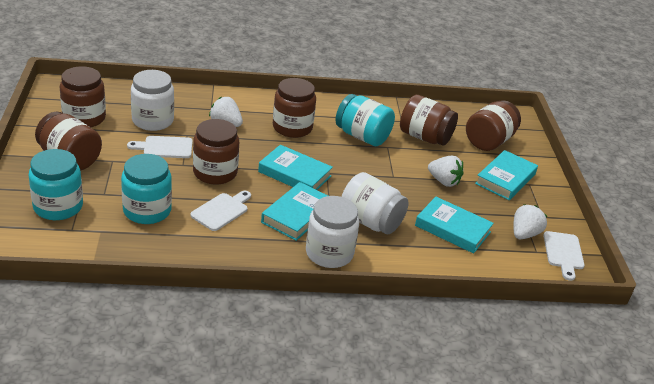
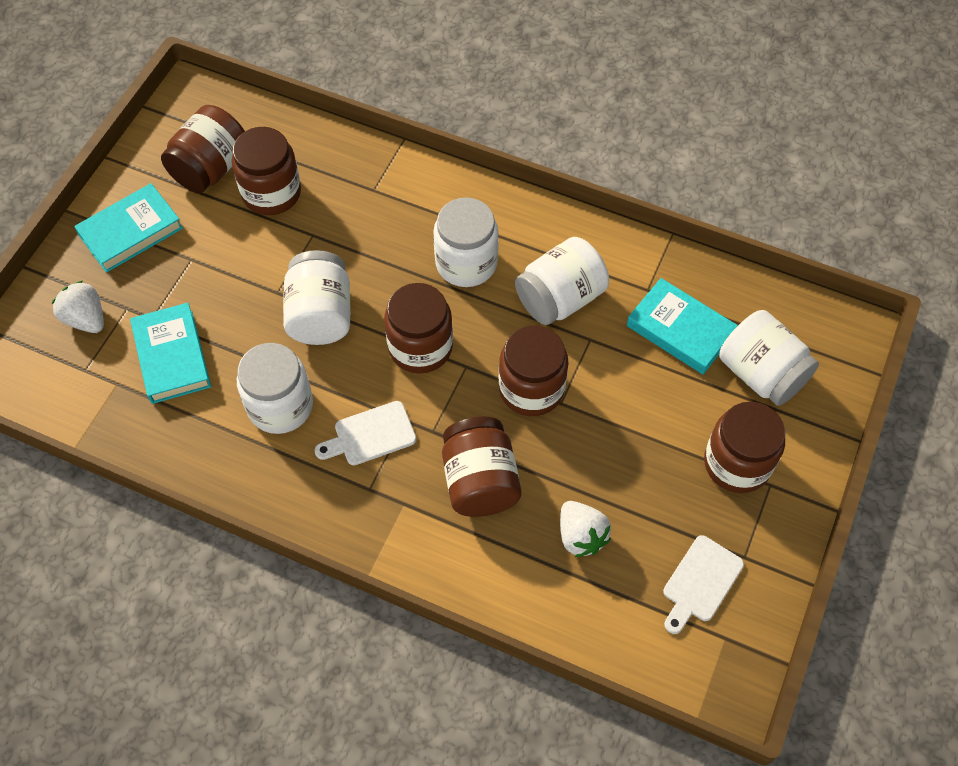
turquoise book: 4 -> 3
turquoise jar: 3 -> 0
white cutting board: 3 -> 2
white jar: 3 -> 5
white strawberry: 3 -> 2

